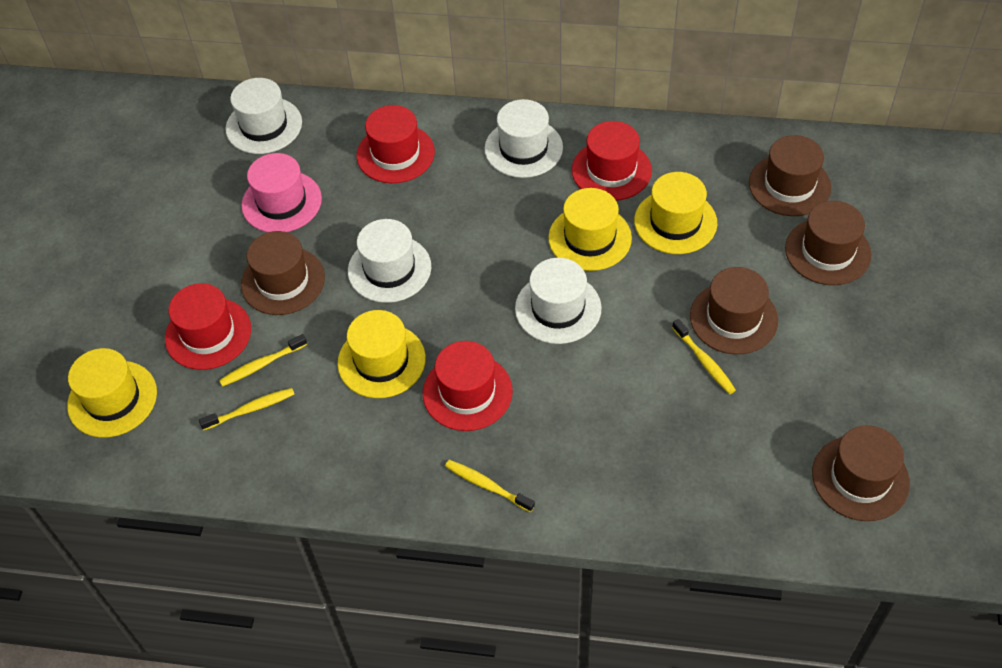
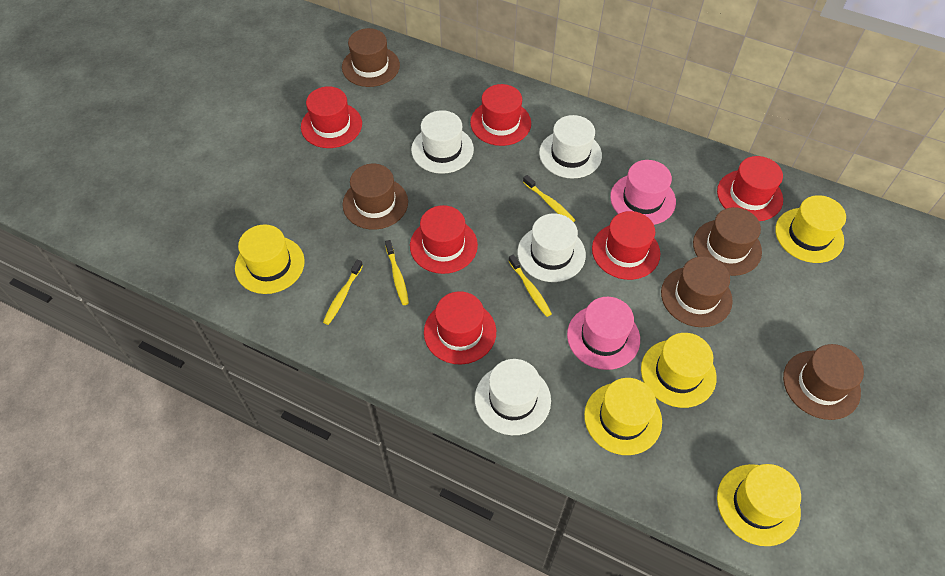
pink hat: 1 -> 2
red hat: 4 -> 6
yellow hat: 4 -> 5

